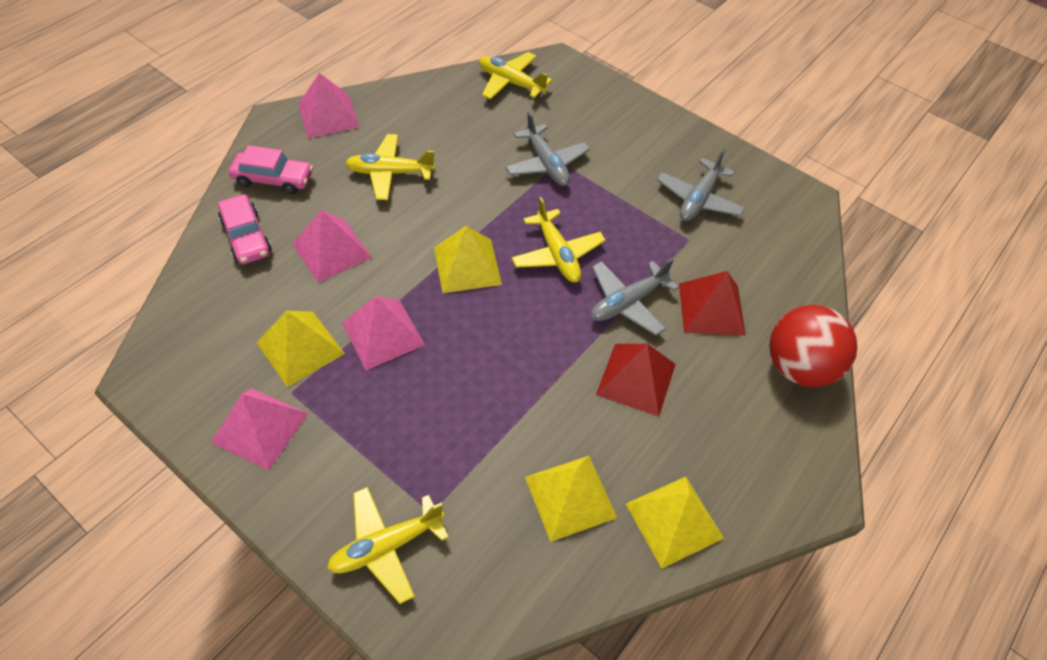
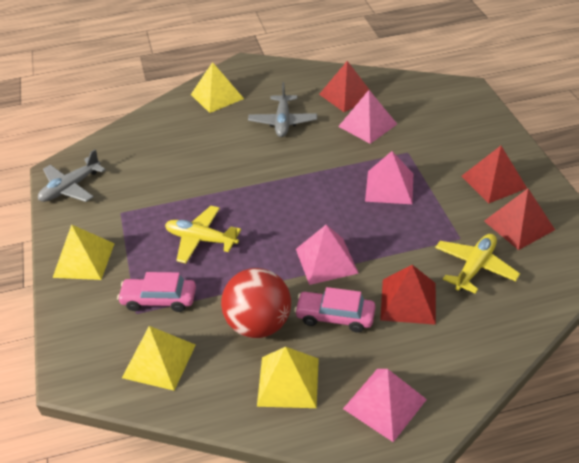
grey plane: 3 -> 2
red pyramid: 2 -> 4
yellow plane: 4 -> 2

